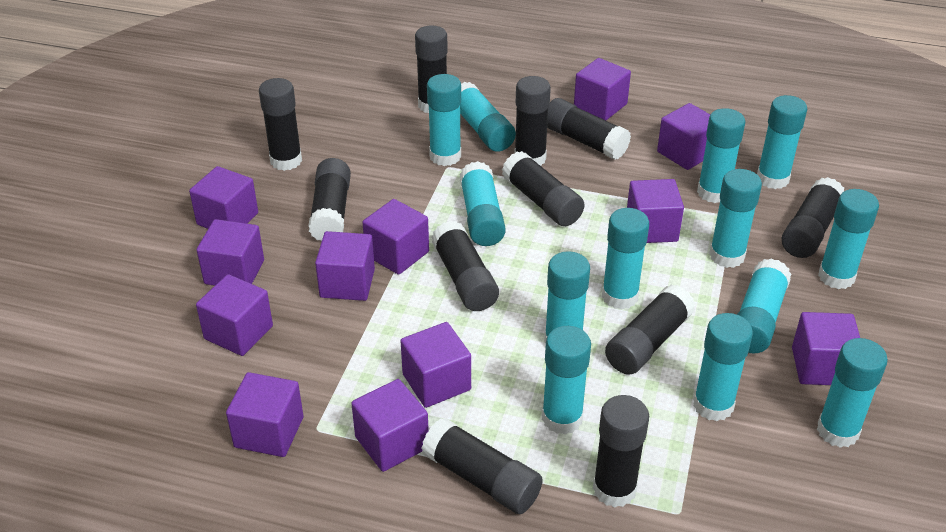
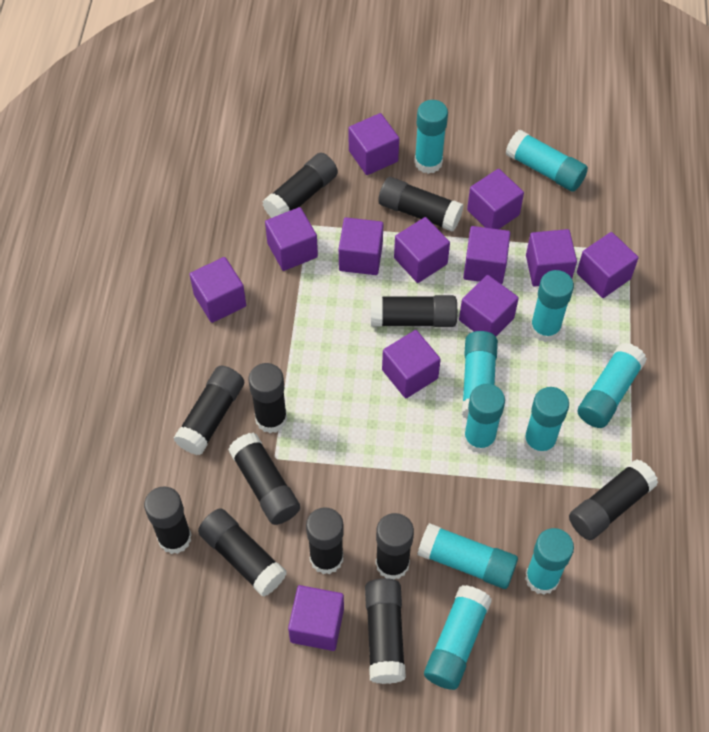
black glue stick: 11 -> 12
turquoise glue stick: 13 -> 10

